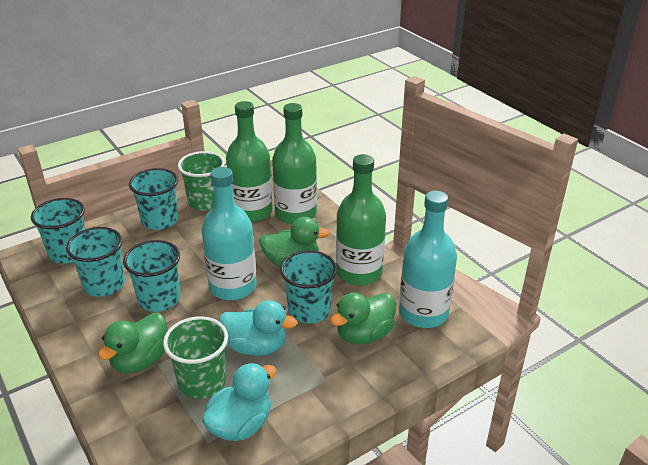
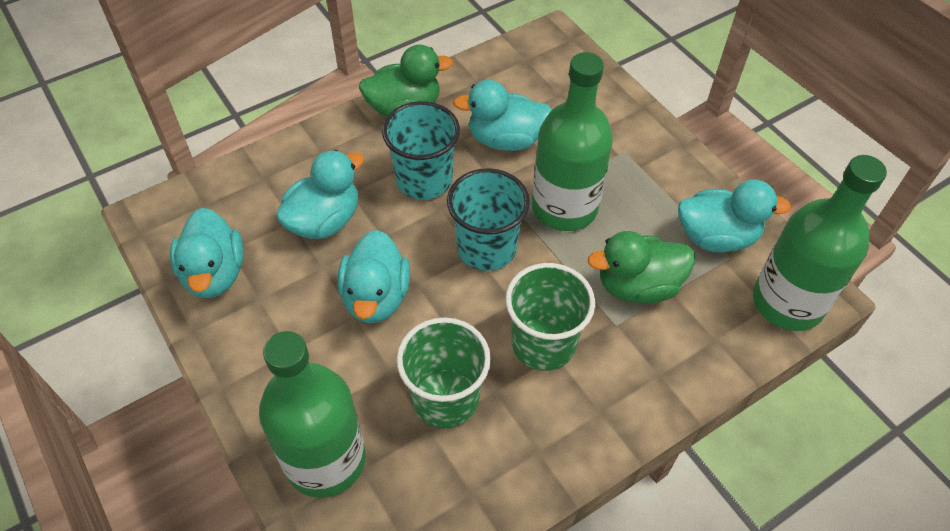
green duck: 3 -> 2
turquoise bottle: 2 -> 0
turquoise cup: 5 -> 2
turquoise duck: 2 -> 5

